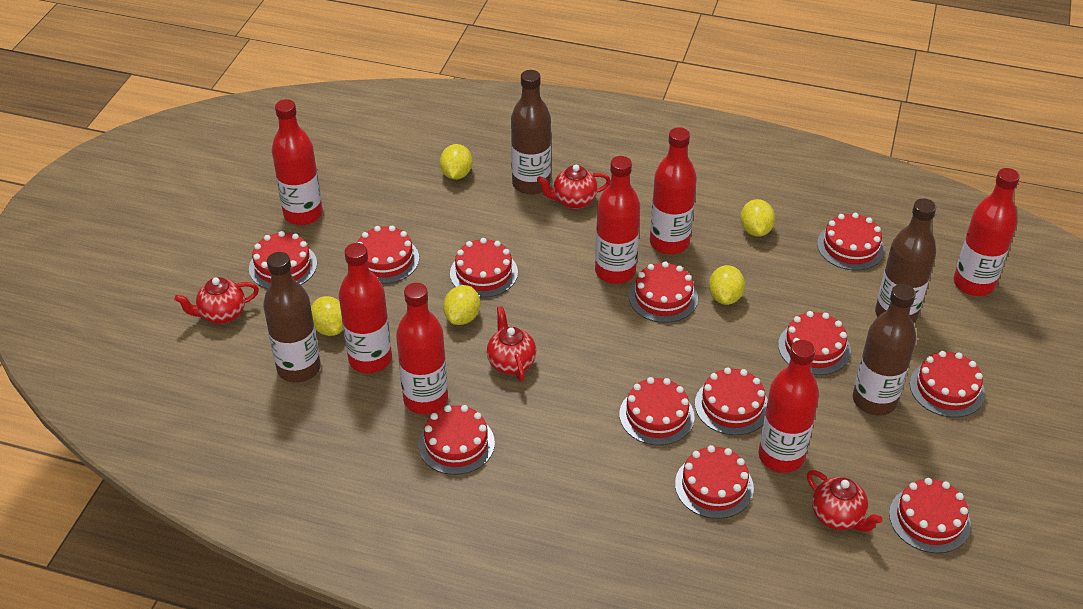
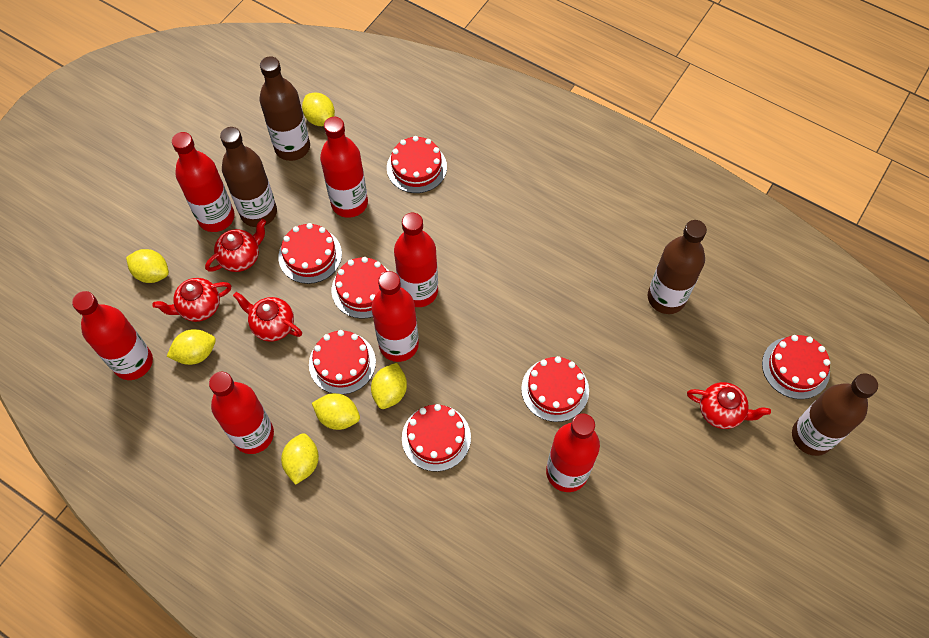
red cake: 12 -> 7
yellow lemon: 5 -> 6

